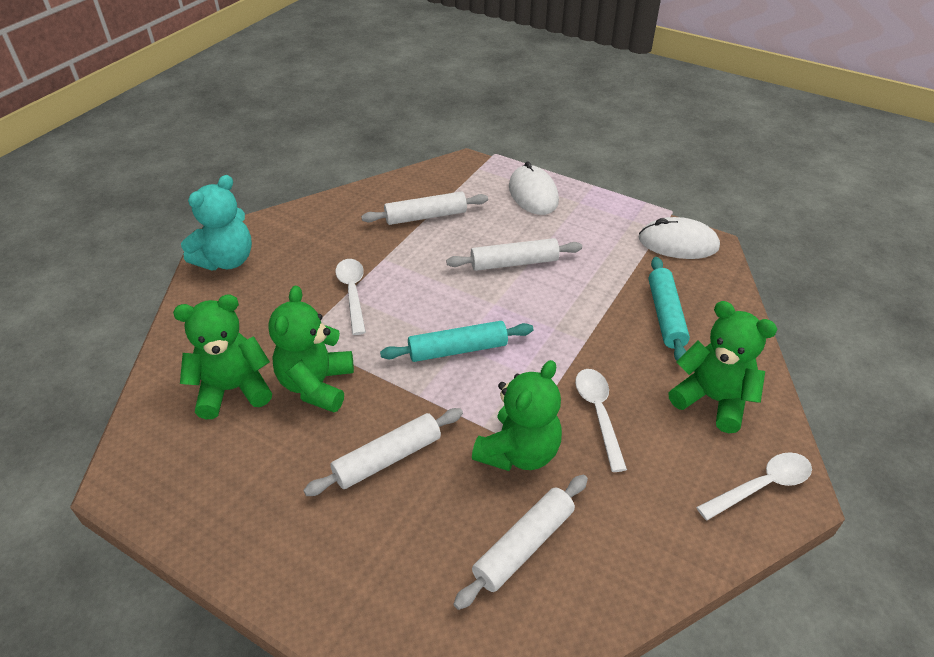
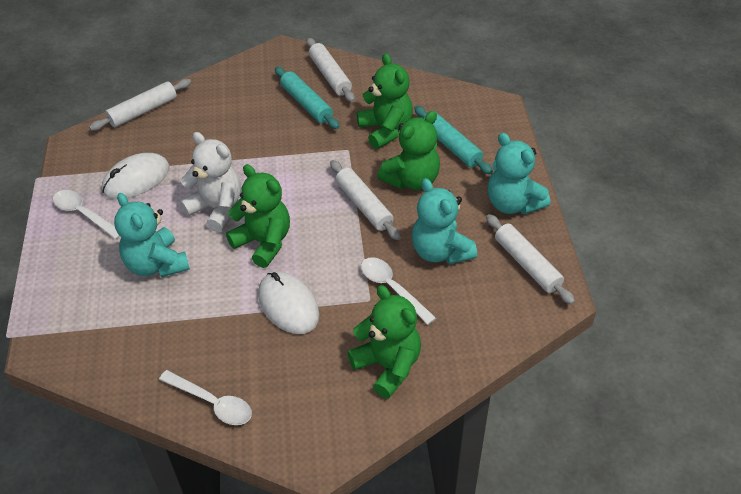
turquoise teddy bear: 1 -> 3
white teddy bear: 0 -> 1

